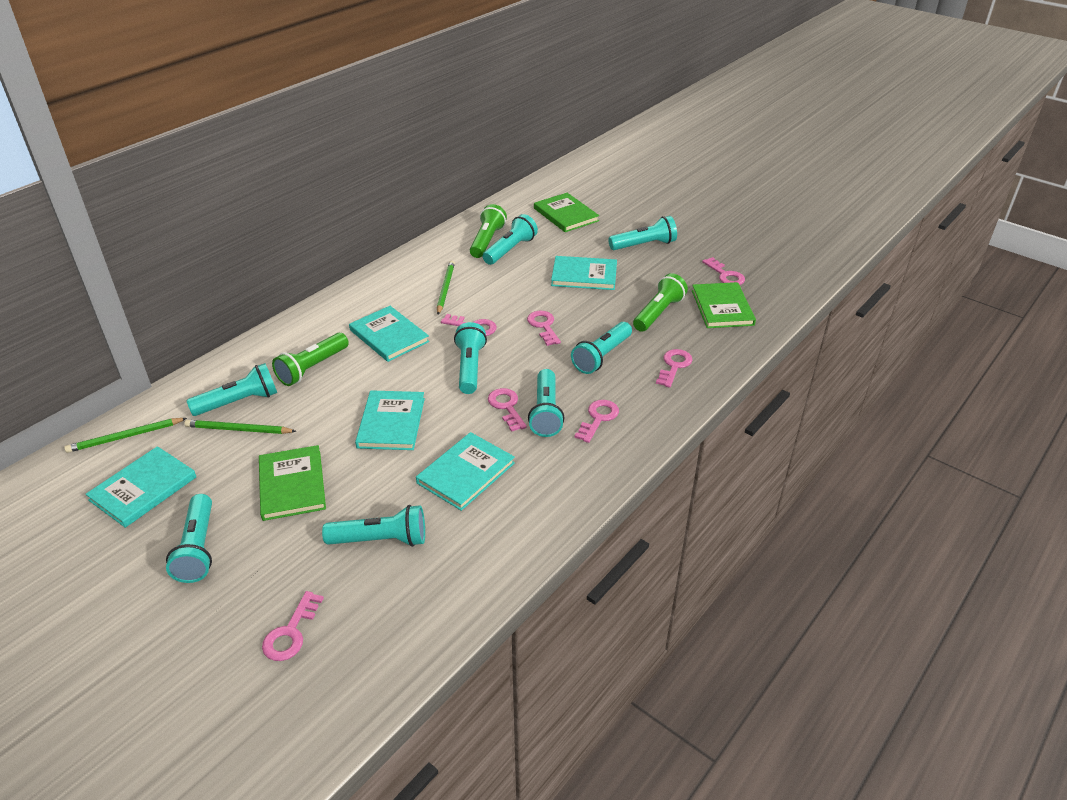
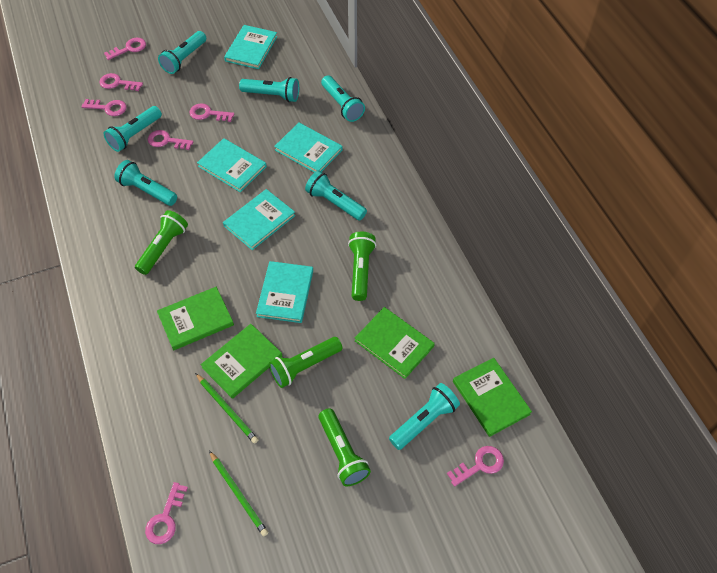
green book: 3 -> 4
green flashlight: 3 -> 4
green pencil: 3 -> 2
turquoise flashlight: 8 -> 7

